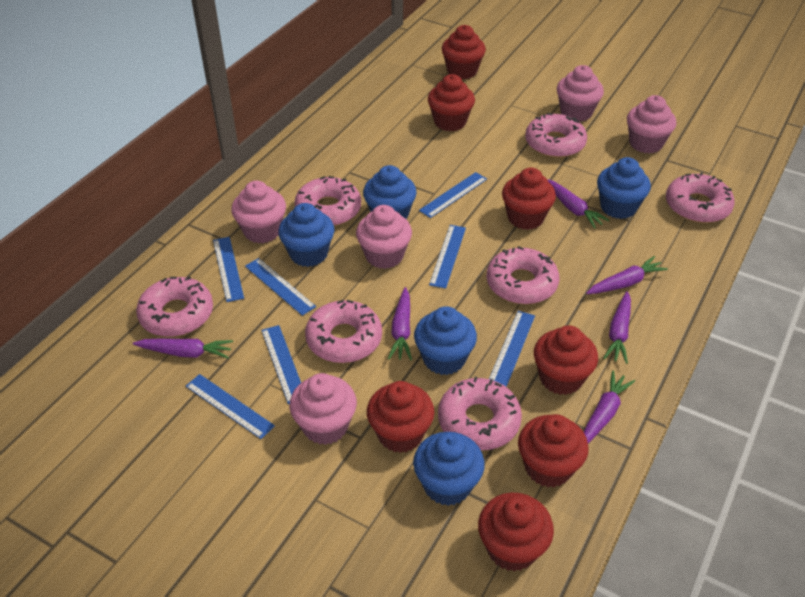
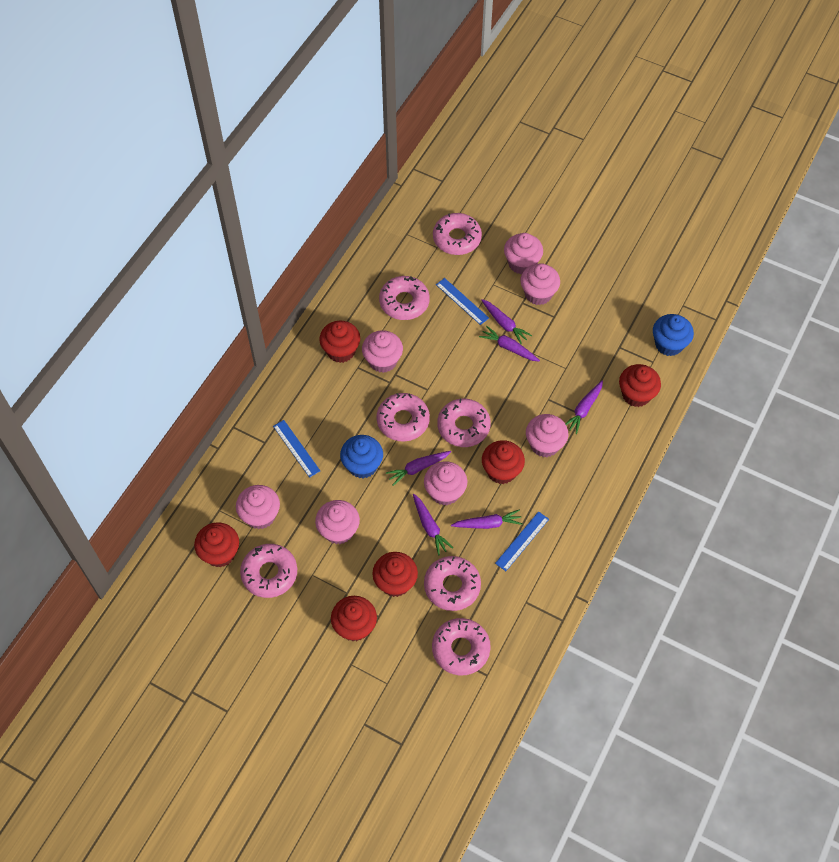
blue cupcake: 5 -> 2
blue ruler: 7 -> 3
pink cupcake: 5 -> 7
red cupcake: 7 -> 6

